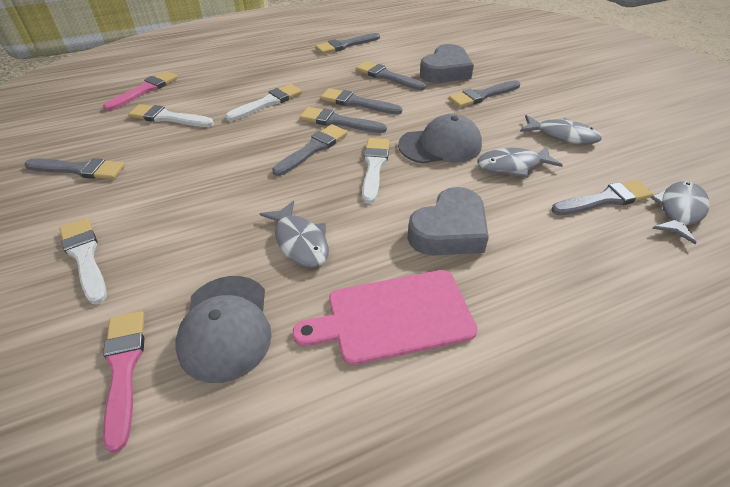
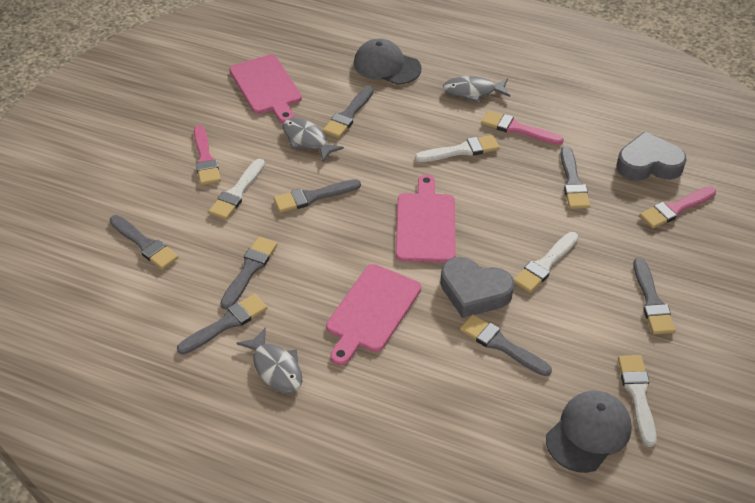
grey fish: 4 -> 3
pink brush: 2 -> 3
pink cutting board: 1 -> 3

